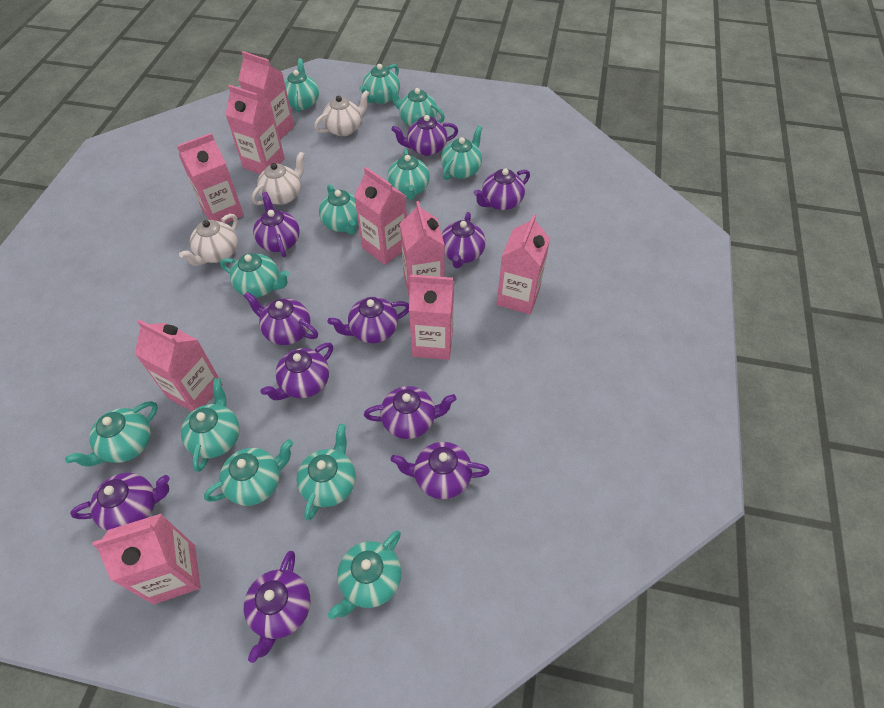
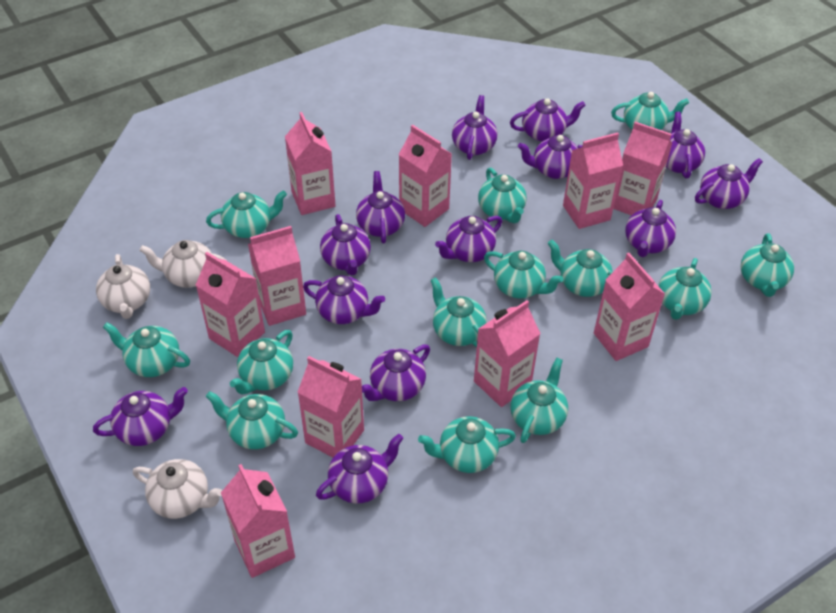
pink carton: 9 -> 10
purple teapot: 11 -> 13
turquoise teapot: 12 -> 13

